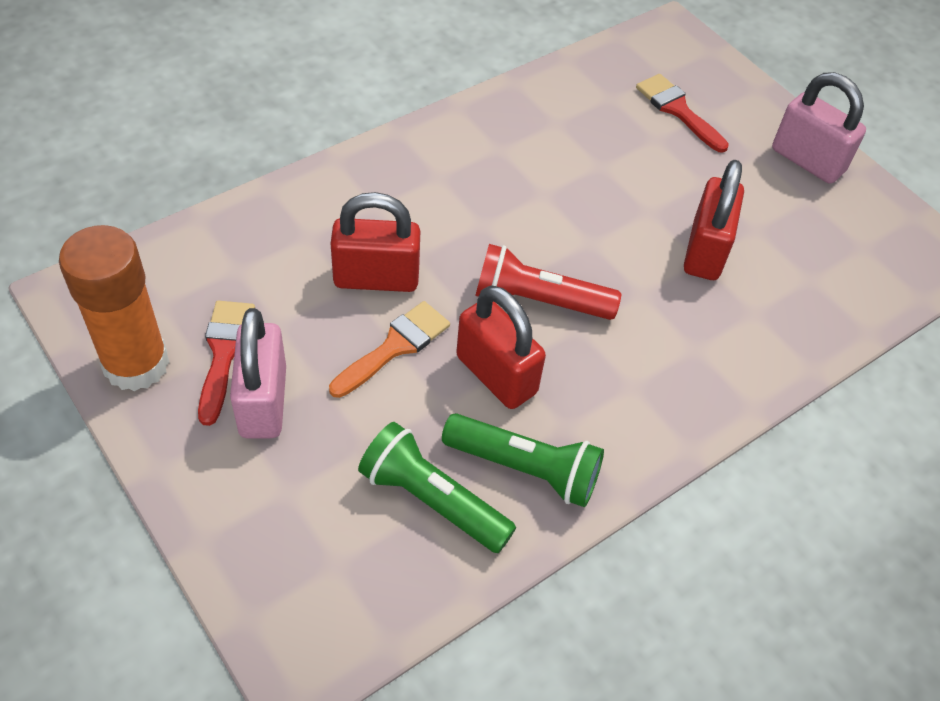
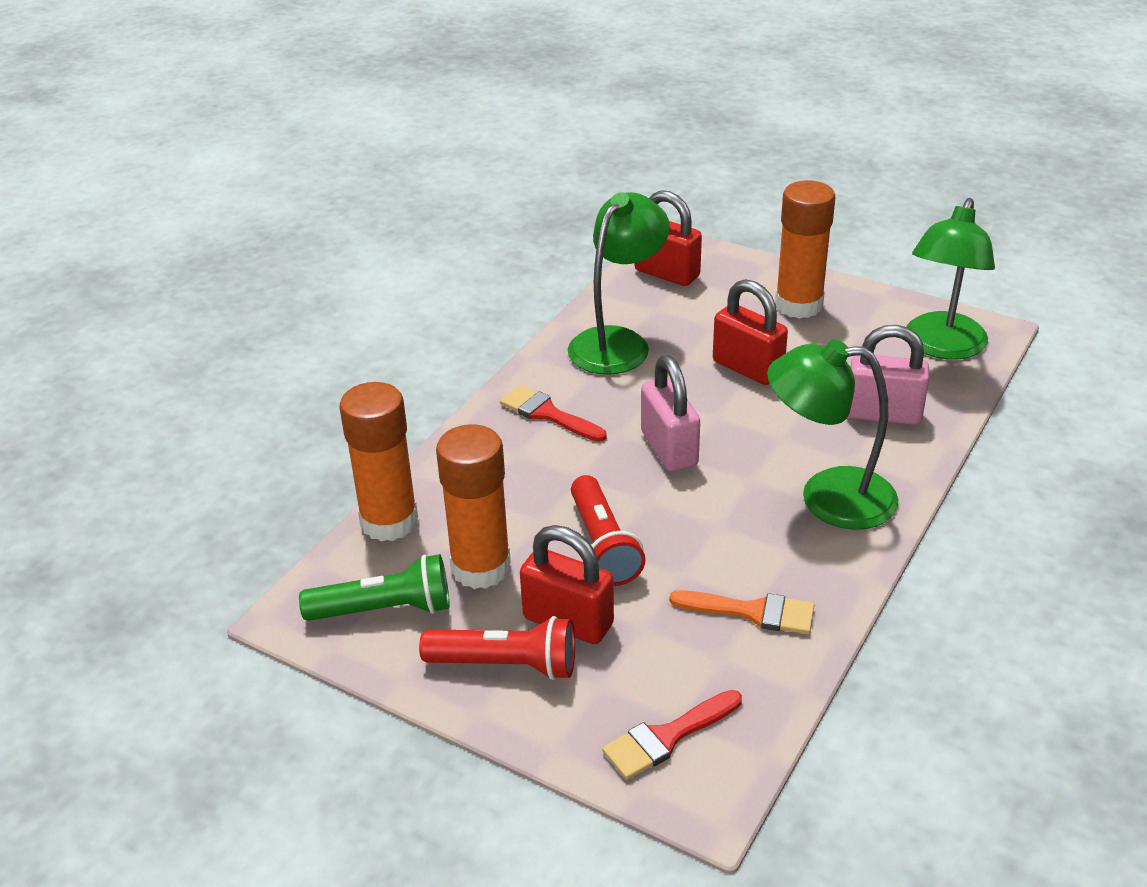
green flashlight: 2 -> 1
green lamp: 0 -> 3
orange glue stick: 1 -> 3
red flashlight: 1 -> 2

